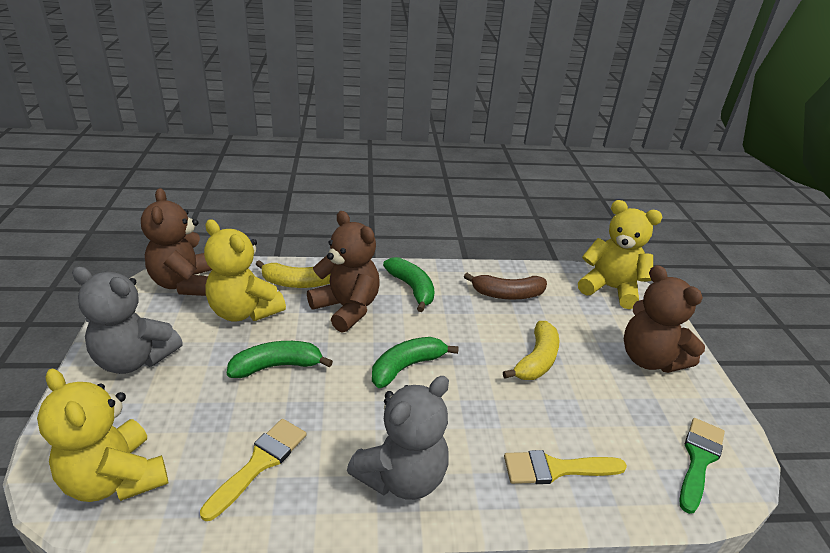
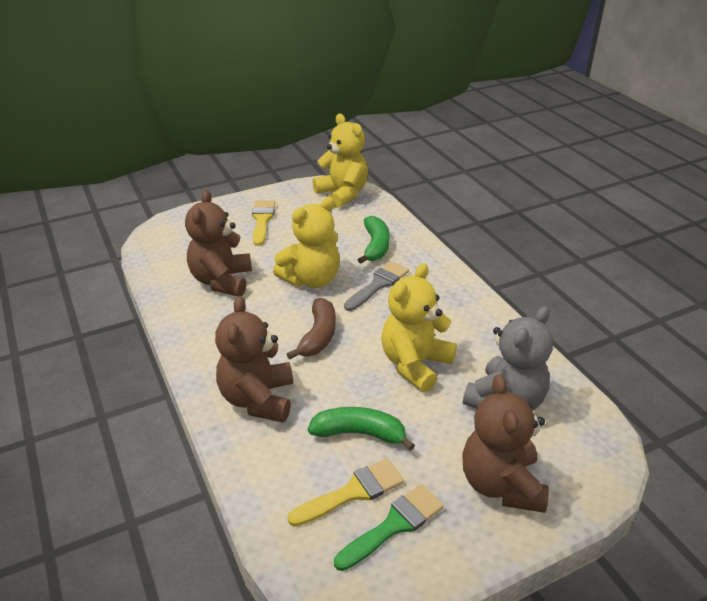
green banana: 3 -> 2
grey brush: 0 -> 1
grey teddy bear: 2 -> 1
yellow banana: 2 -> 0

